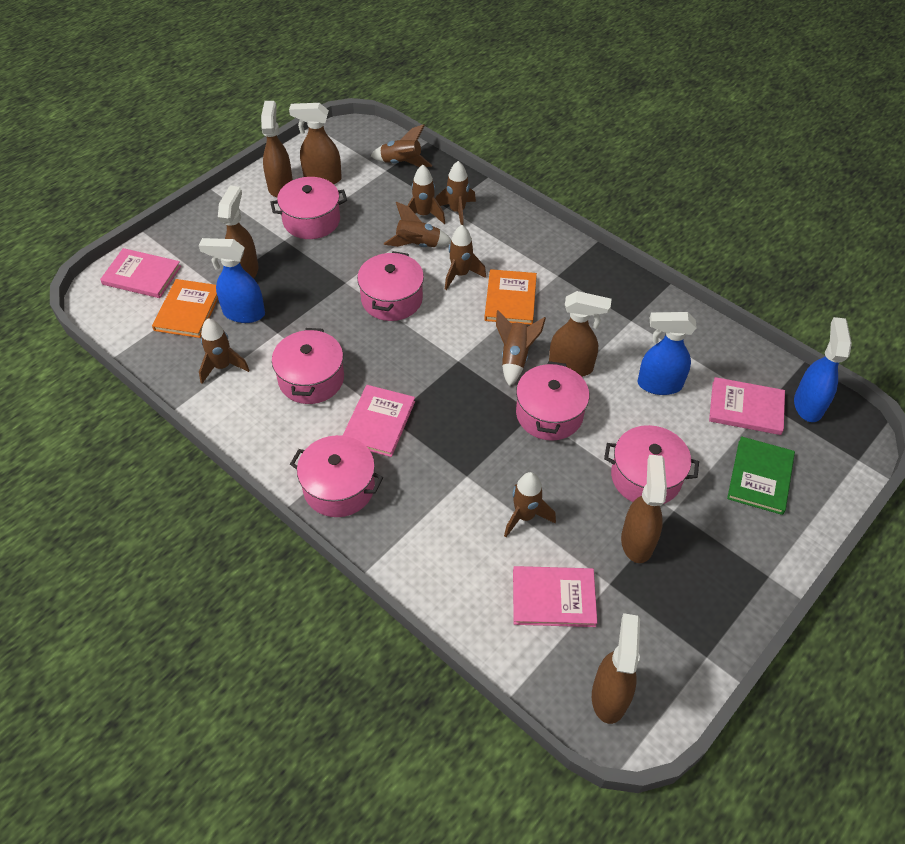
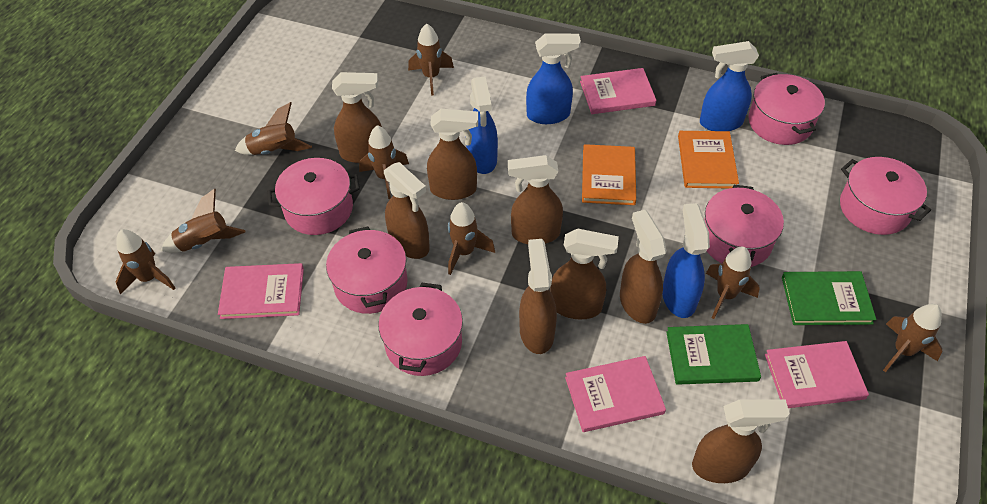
blue spray bottle: 3 -> 4
brown spray bottle: 6 -> 8
green book: 1 -> 2

